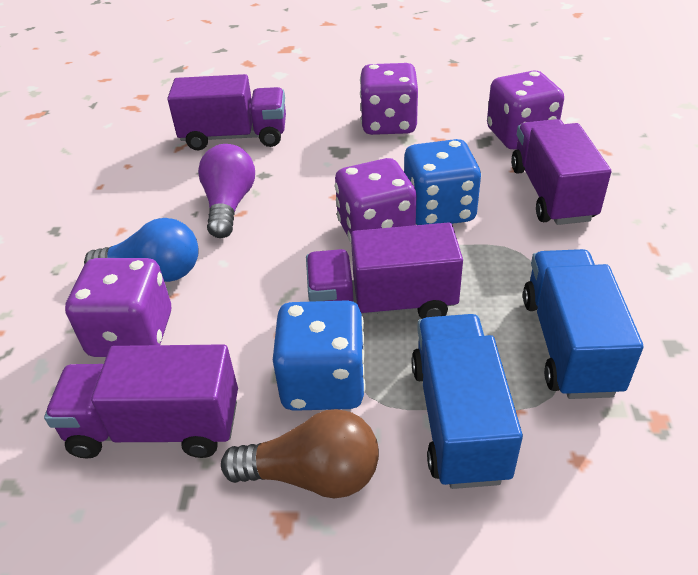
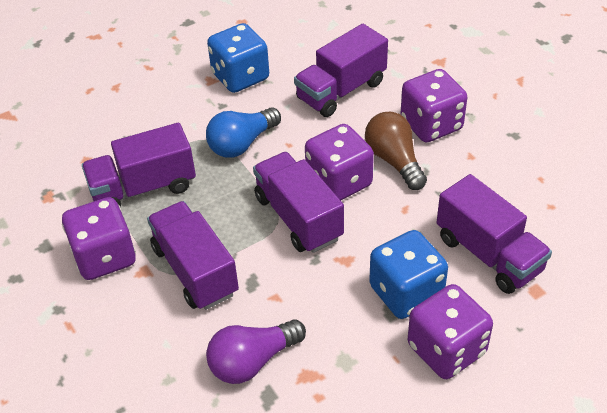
blue truck: 2 -> 0
purple truck: 4 -> 5

